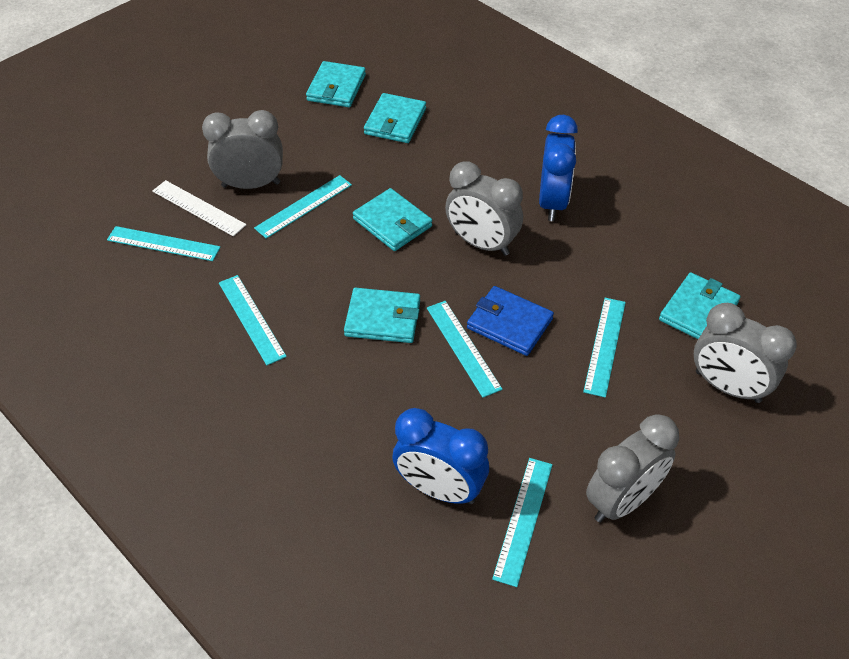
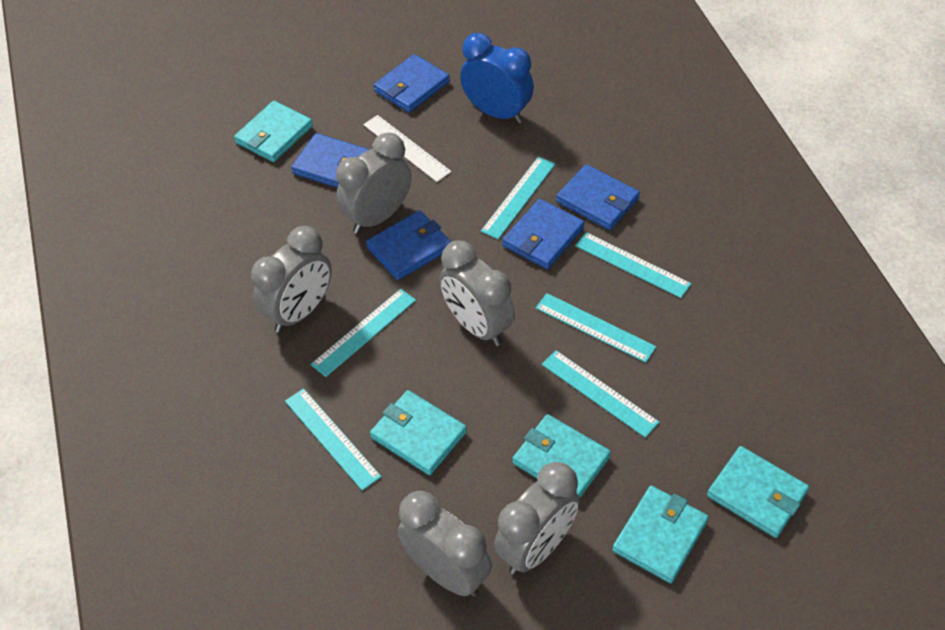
blue clock: 2 -> 1
blue wallet: 1 -> 5
grey clock: 4 -> 5

